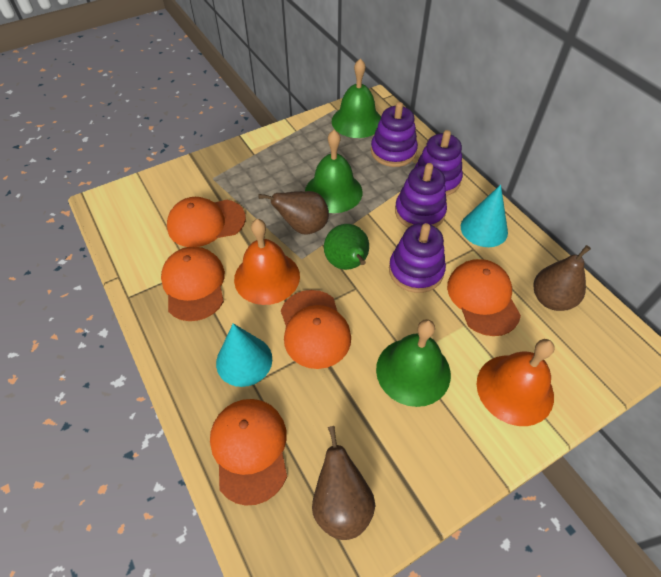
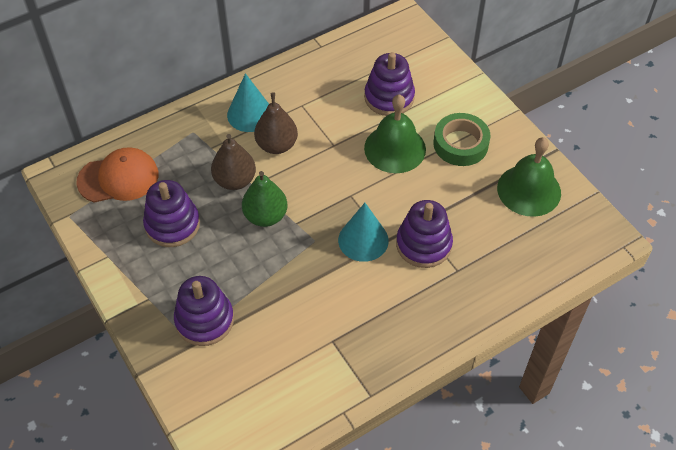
brown pear: 3 -> 2
green bell: 3 -> 2
green tape: 0 -> 1
orange bell: 2 -> 0
orange cap: 5 -> 1

